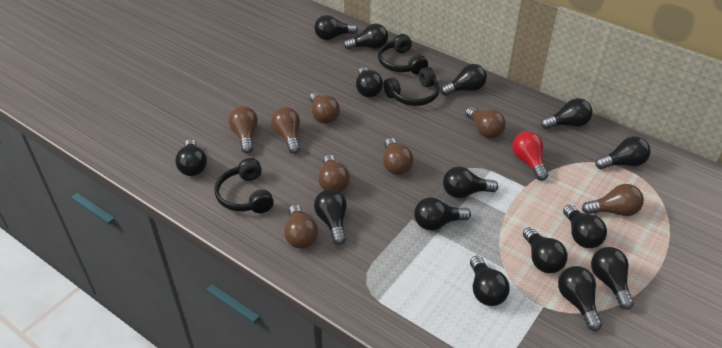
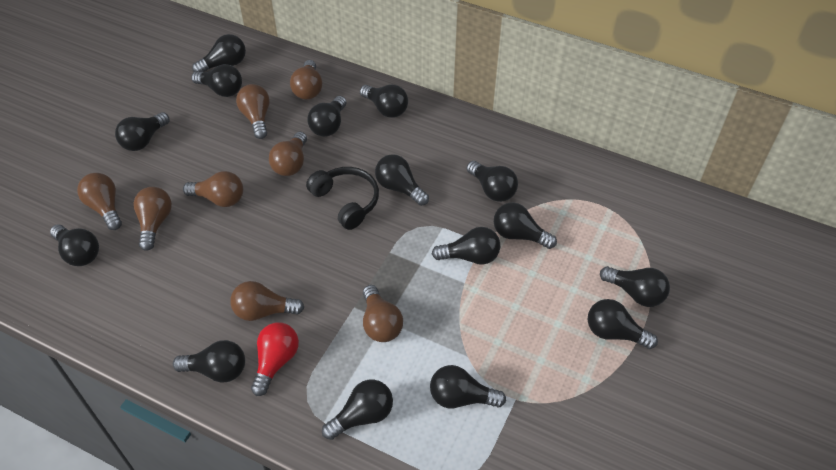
black headphones: 3 -> 1

